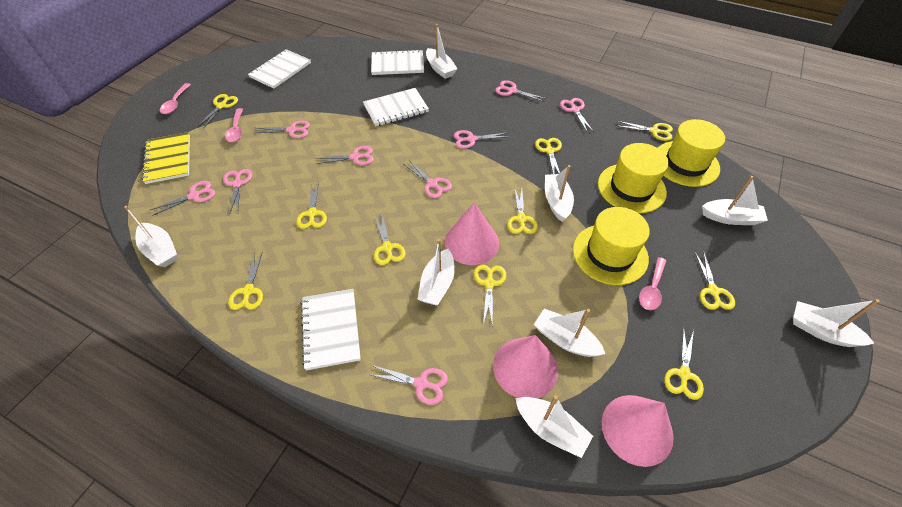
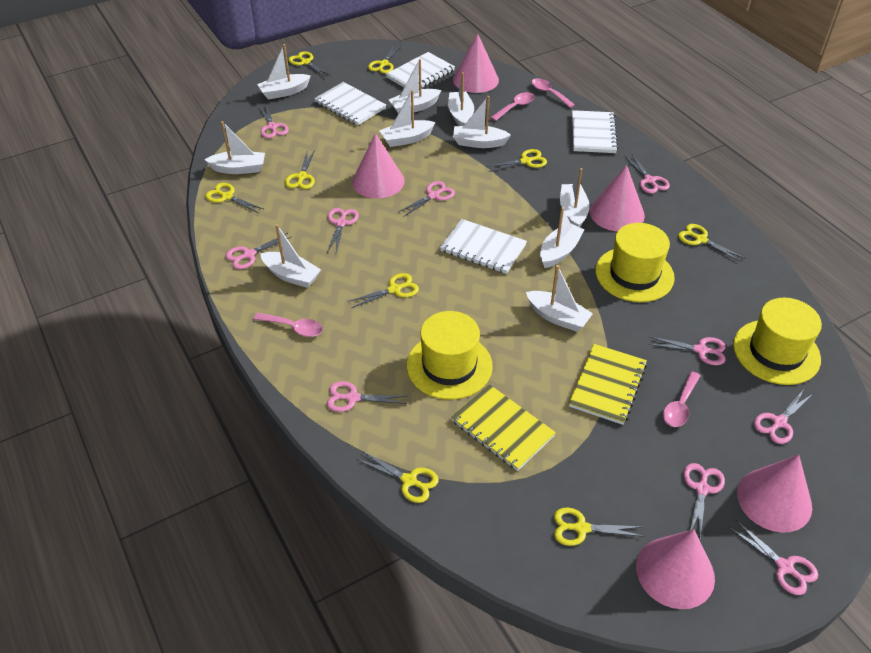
pink cone: 3 -> 5
pink scissors: 9 -> 10
pink spoon: 3 -> 4
white boat: 8 -> 10
yellow notebook: 1 -> 2
yellow scissors: 10 -> 9

